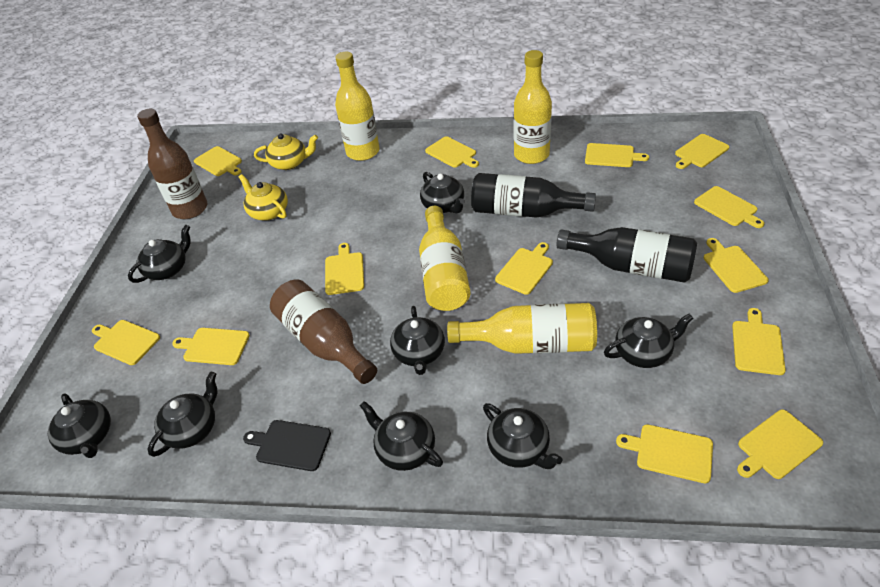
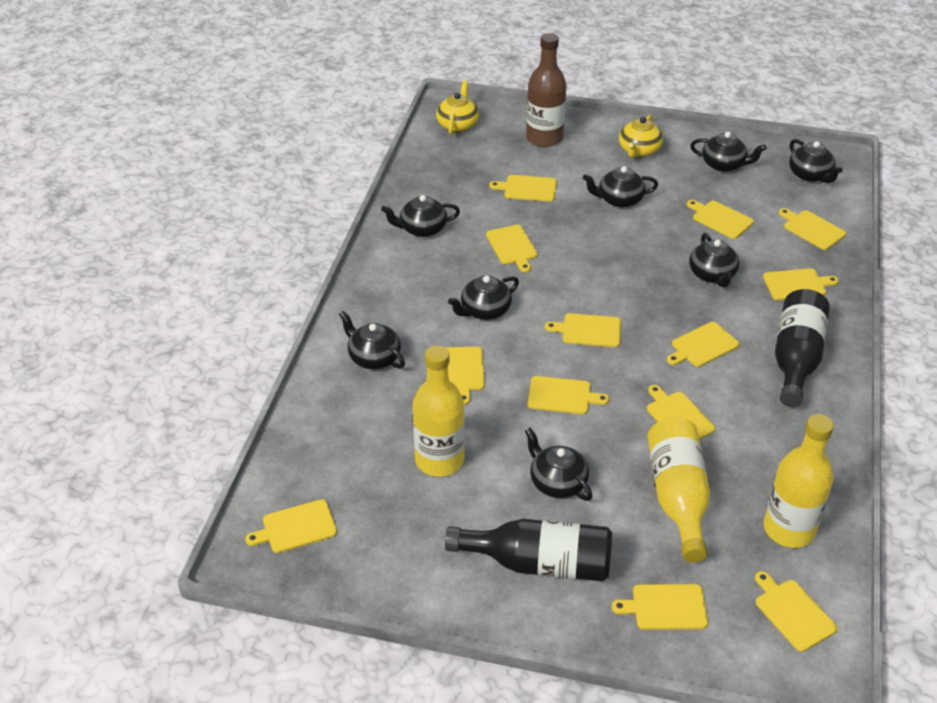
black cutting board: 1 -> 0
brown bottle: 2 -> 1
yellow bottle: 4 -> 3

